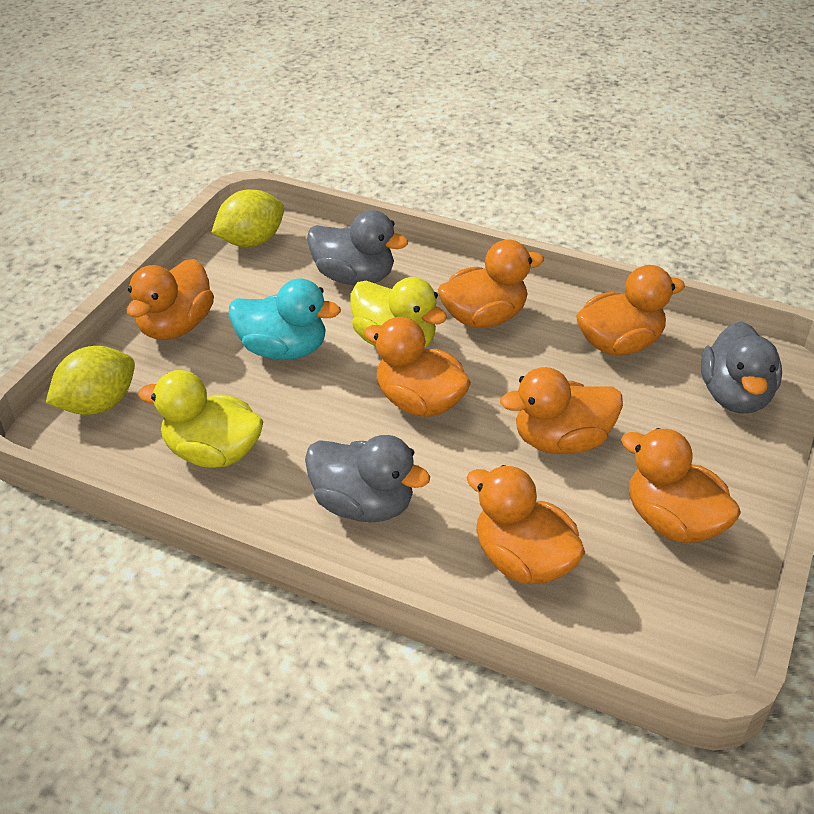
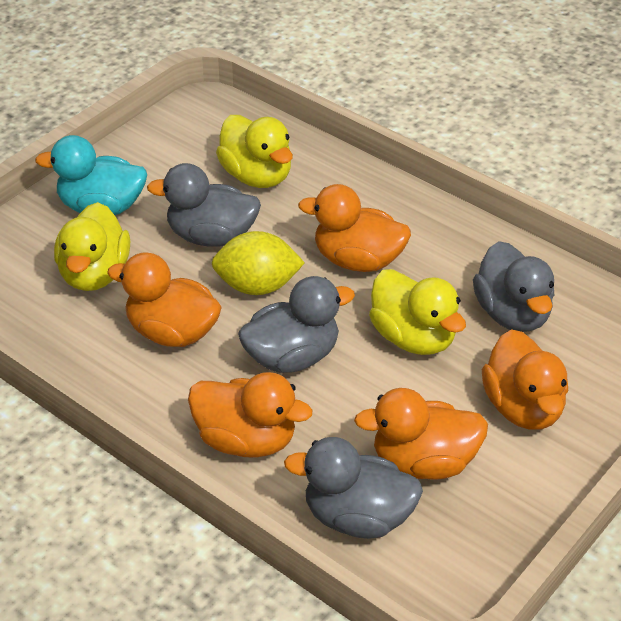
grey duck: 3 -> 4
orange duck: 7 -> 5
yellow duck: 2 -> 3
yellow lemon: 2 -> 1

